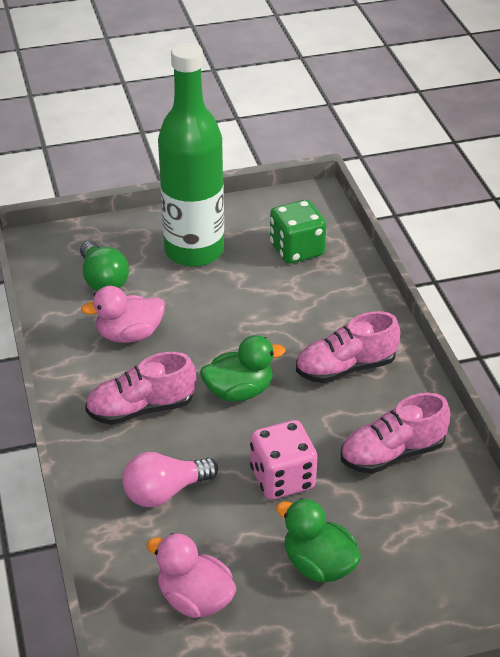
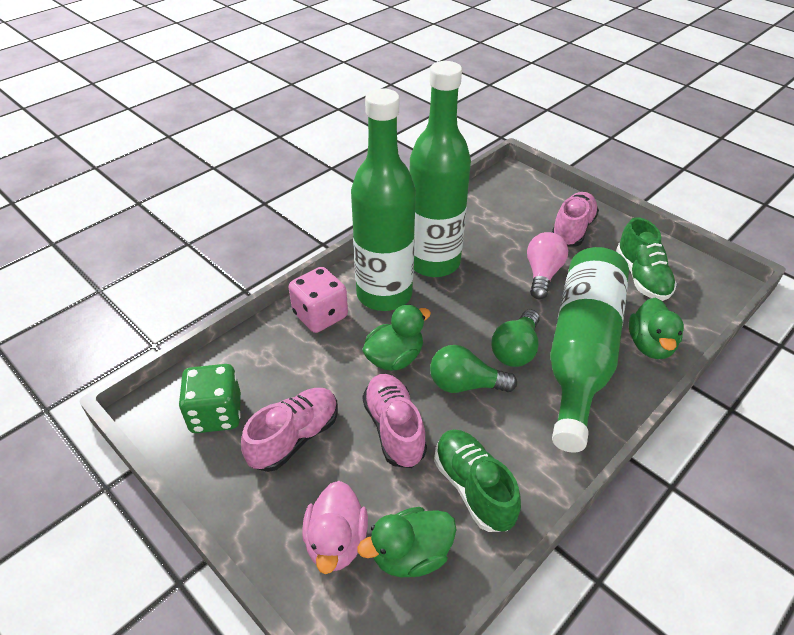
green bottle: 1 -> 3
green duck: 2 -> 3
green light bulb: 1 -> 2
green shoe: 0 -> 2
pink duck: 2 -> 1

